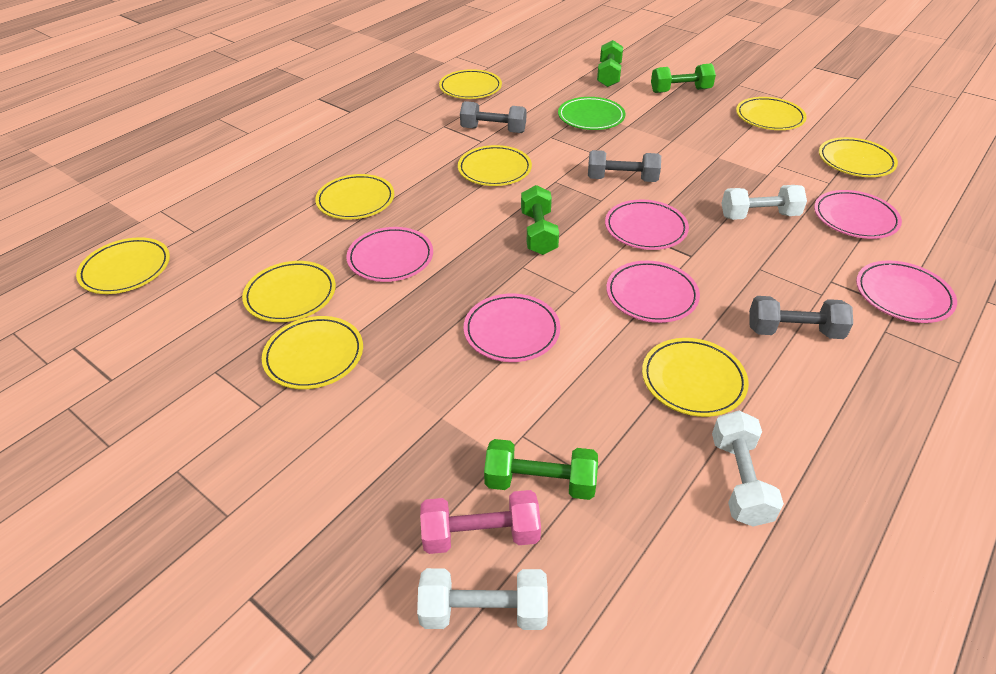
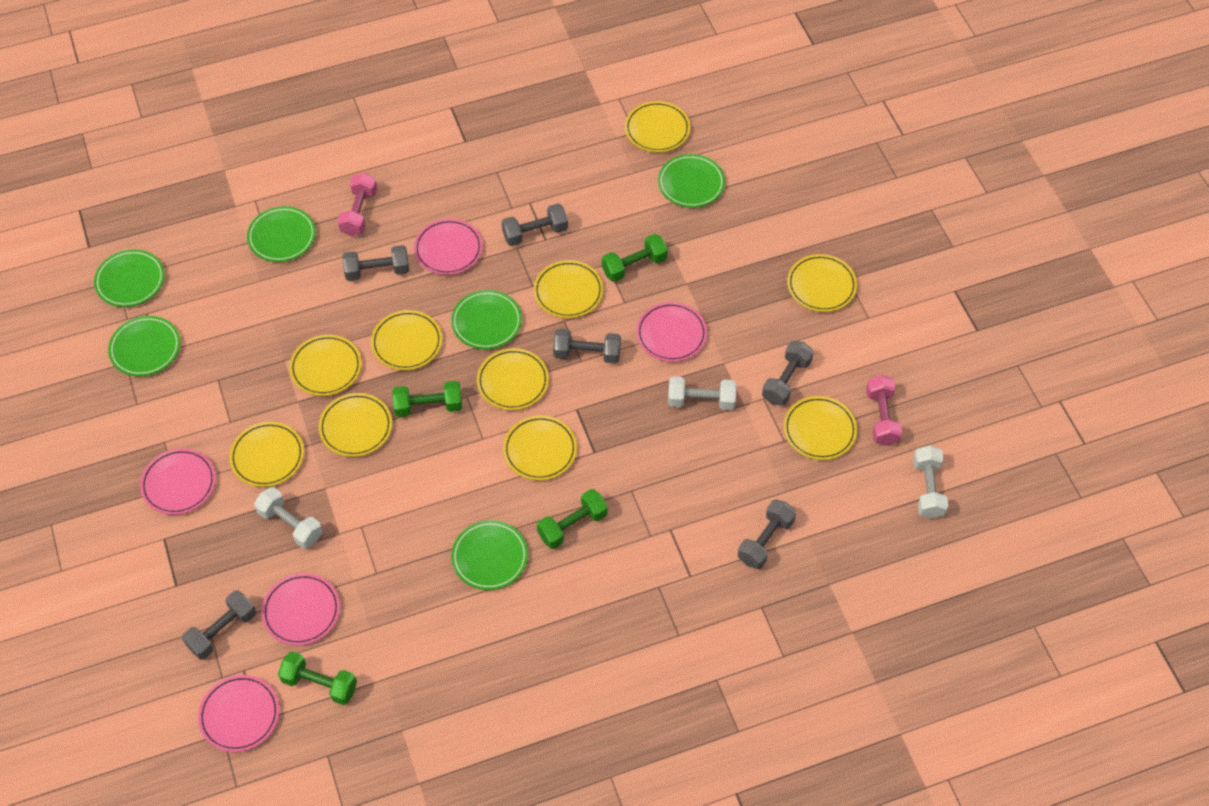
green plate: 1 -> 6
grey dumbbell: 3 -> 6
pink dumbbell: 1 -> 2
pink plate: 6 -> 5
yellow plate: 9 -> 10

